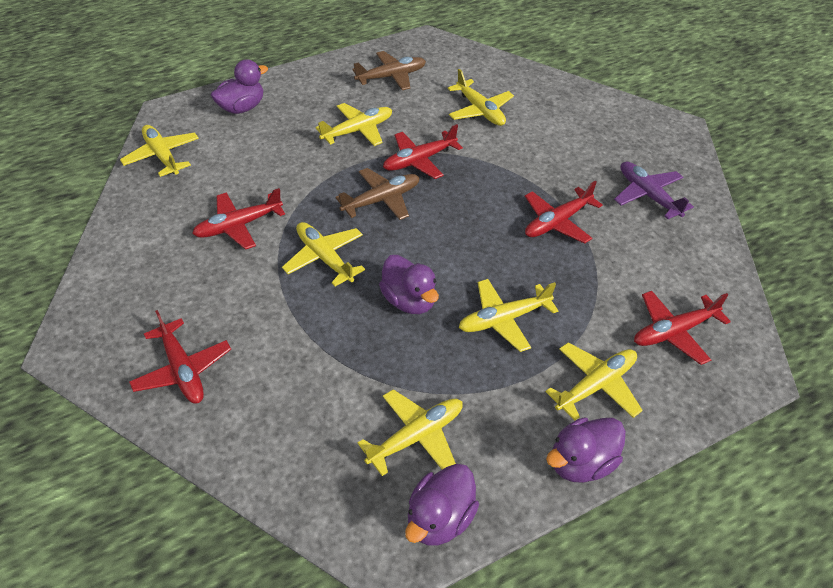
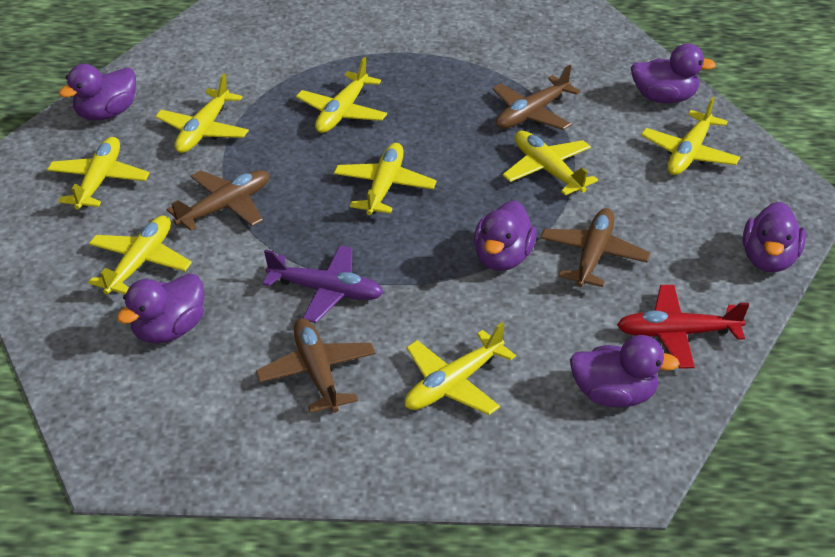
brown plane: 2 -> 4
purple duck: 4 -> 6
red plane: 5 -> 1
yellow plane: 7 -> 8

